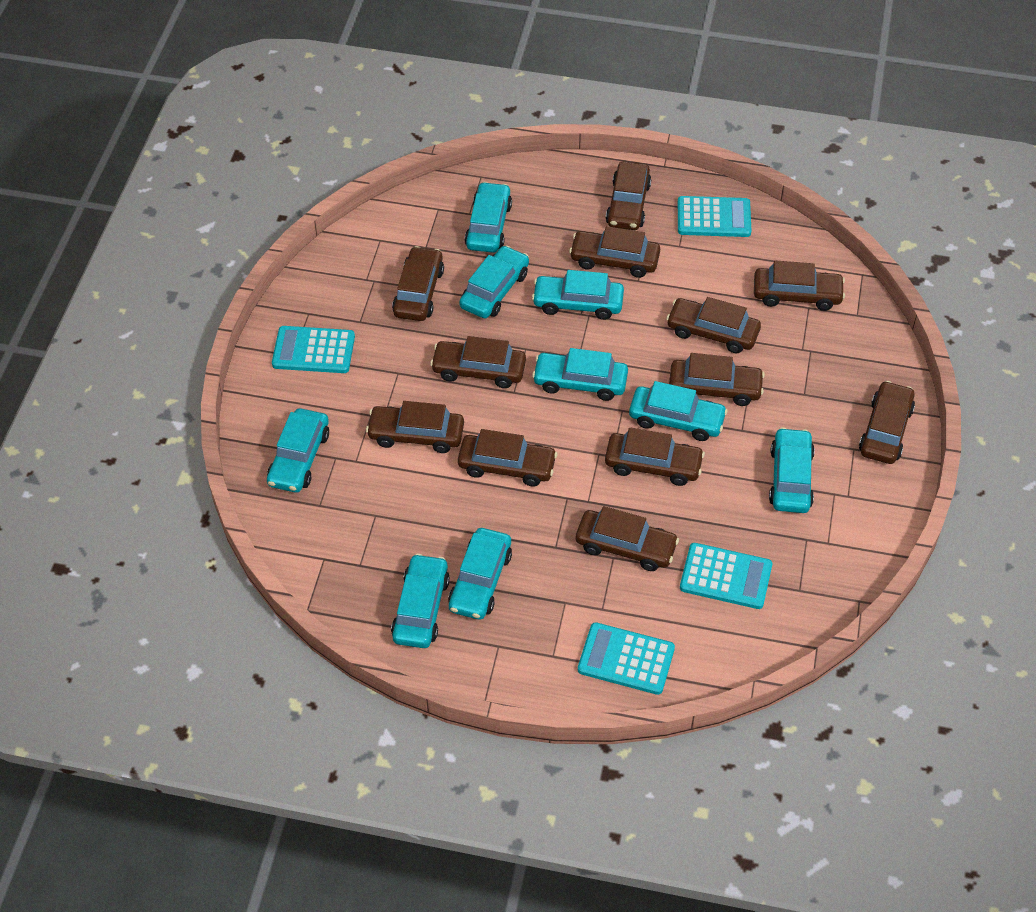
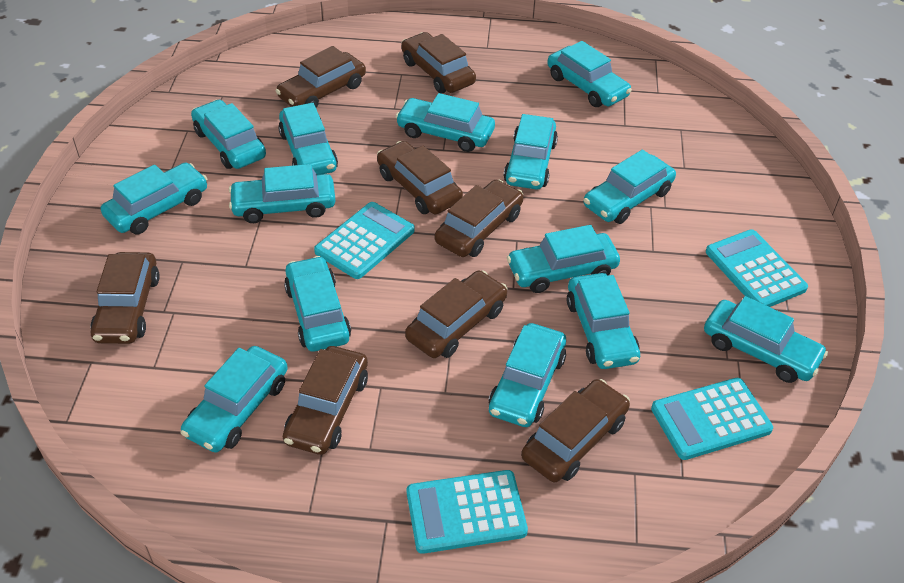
brown car: 12 -> 8
turquoise car: 9 -> 14

